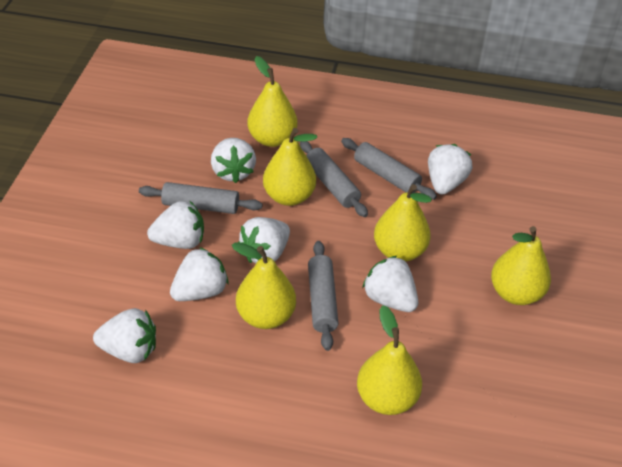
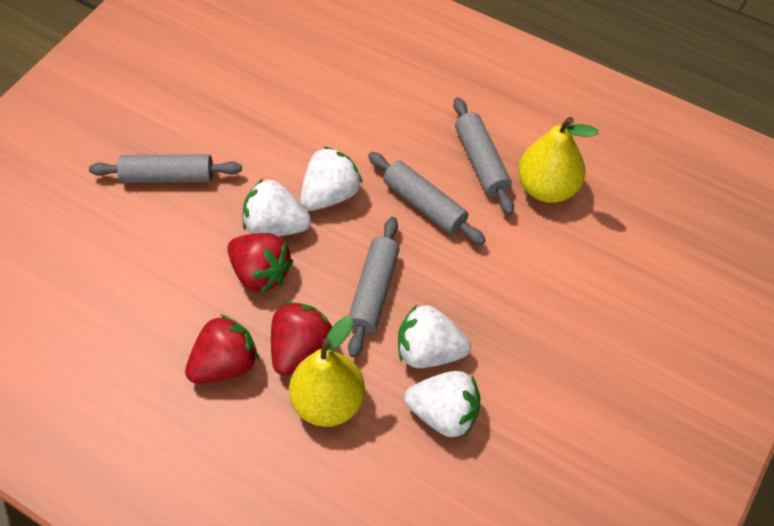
red strawberry: 0 -> 3
white strawberry: 7 -> 4
yellow pear: 6 -> 2

